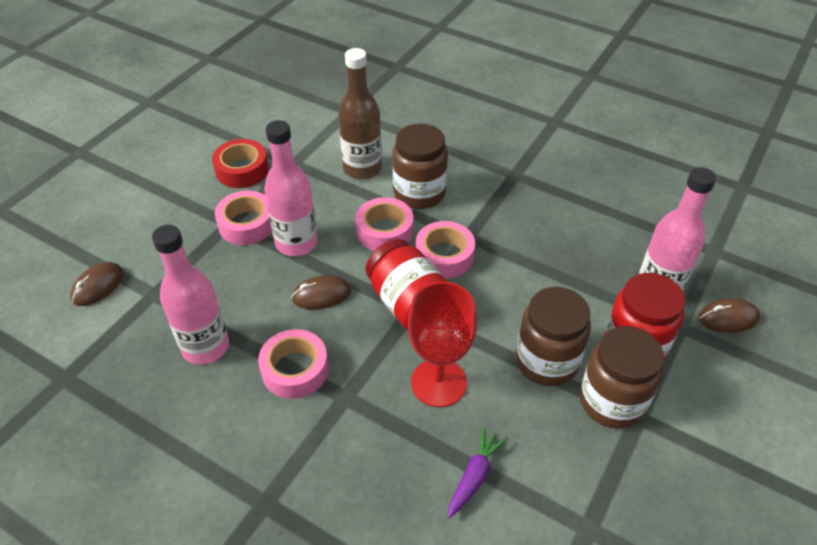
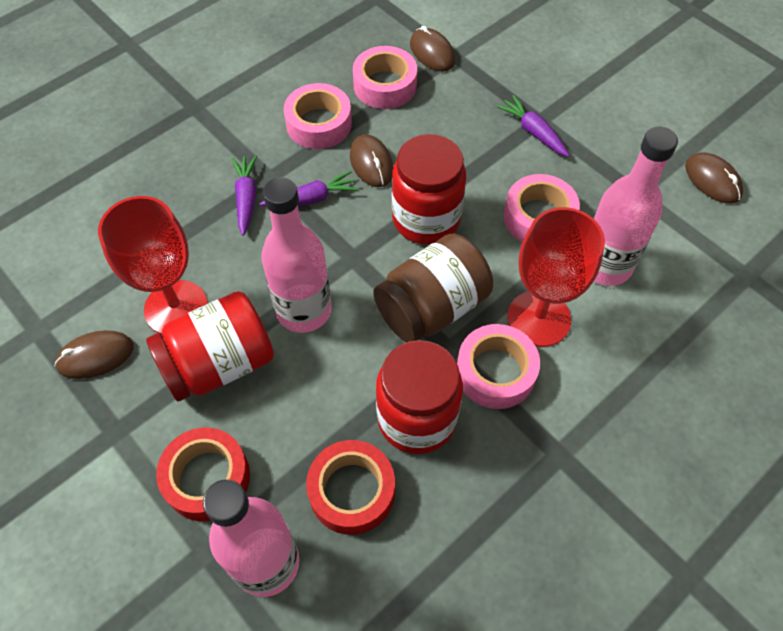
brown bottle: 1 -> 0
brown jar: 3 -> 1
brown mouse: 3 -> 4
purple carrot: 1 -> 3
red goblet: 1 -> 2
red jar: 2 -> 3
red tape: 1 -> 2

